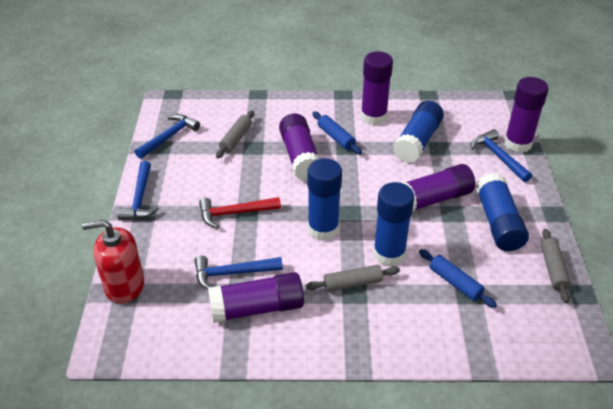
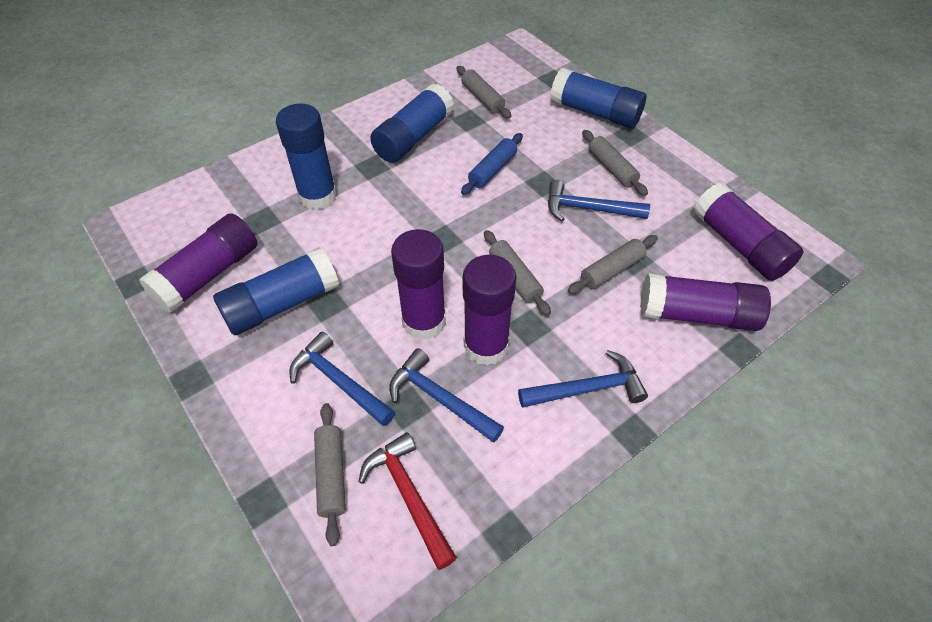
blue rolling pin: 2 -> 1
grey rolling pin: 3 -> 5
red soap dispenser: 1 -> 0

